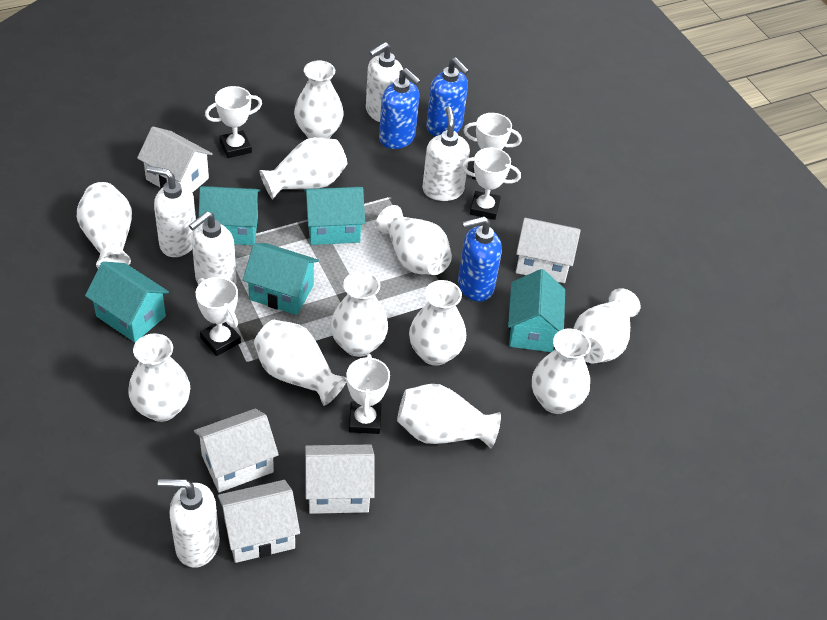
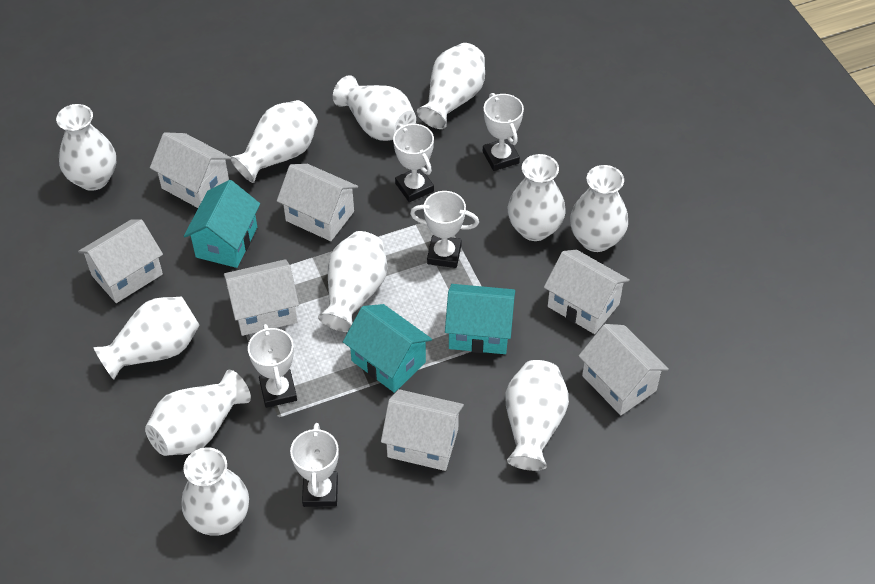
blue soap dispenser: 3 -> 0
turquoise house: 5 -> 3
white house: 5 -> 7
white soap dispenser: 5 -> 0

